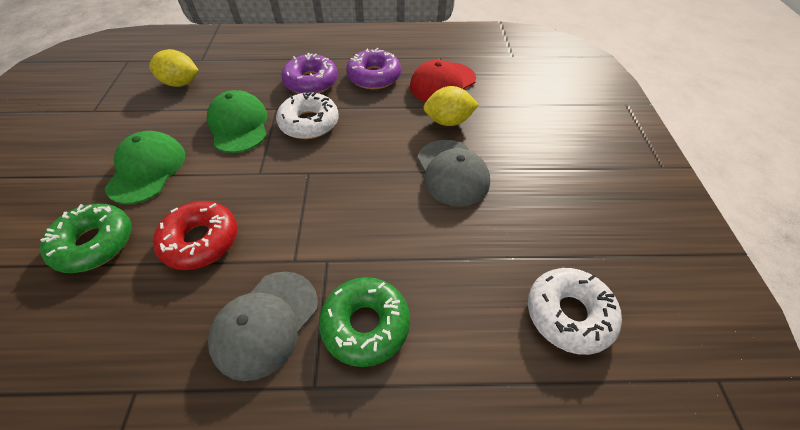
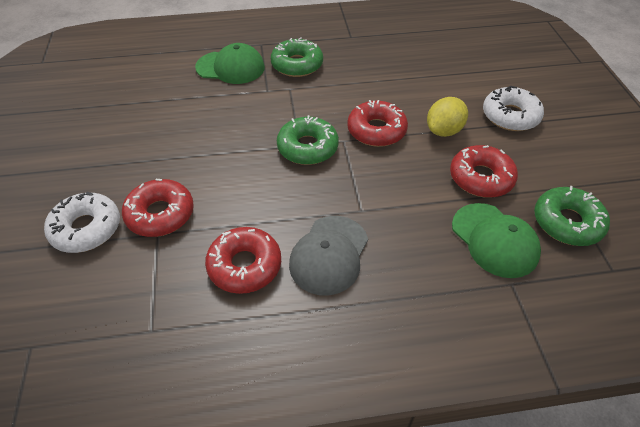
green donut: 2 -> 3
grey cap: 2 -> 1
purple donut: 2 -> 0
red cap: 1 -> 0
red donut: 1 -> 4
yellow lemon: 2 -> 1

